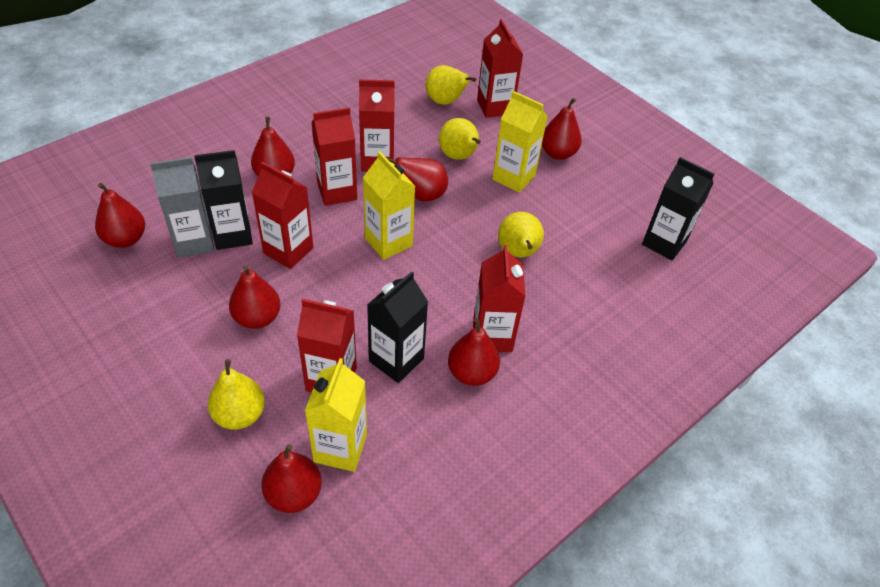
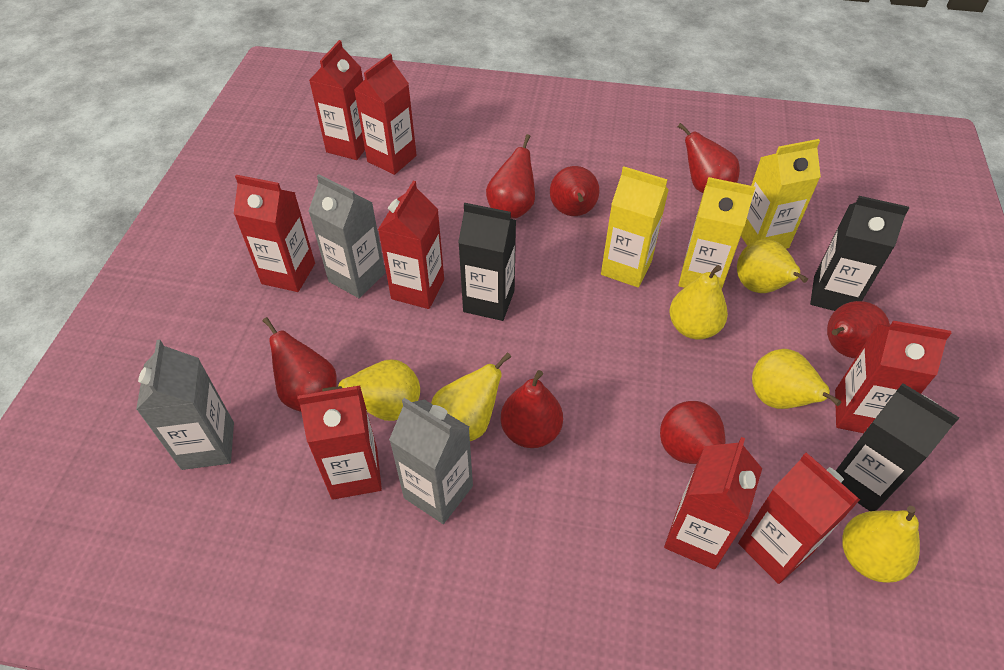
grey carton: 1 -> 3
red carton: 6 -> 8
yellow pear: 4 -> 6

